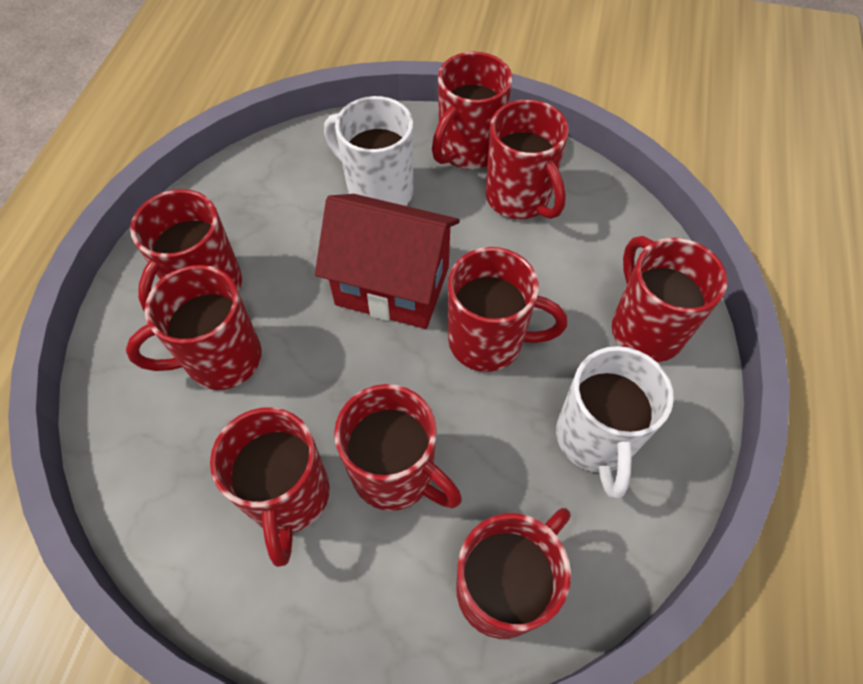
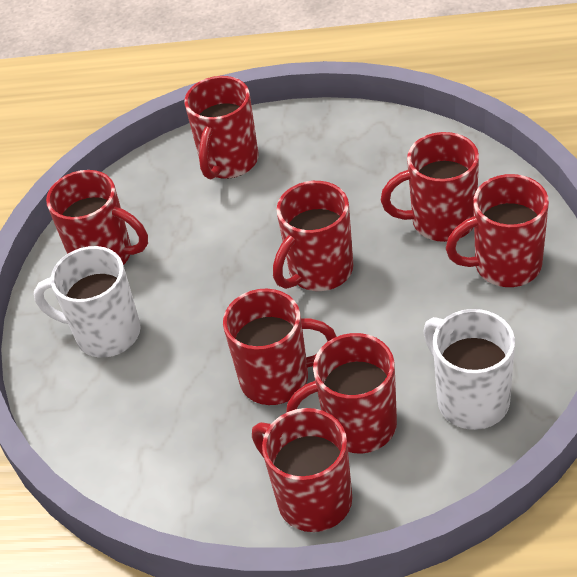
red house: 1 -> 0
red mug: 9 -> 8

